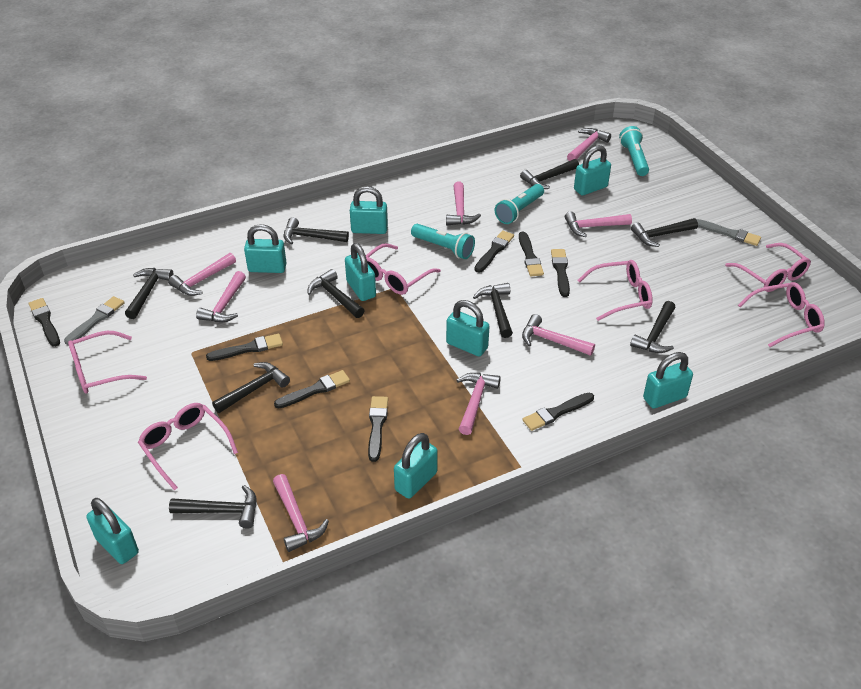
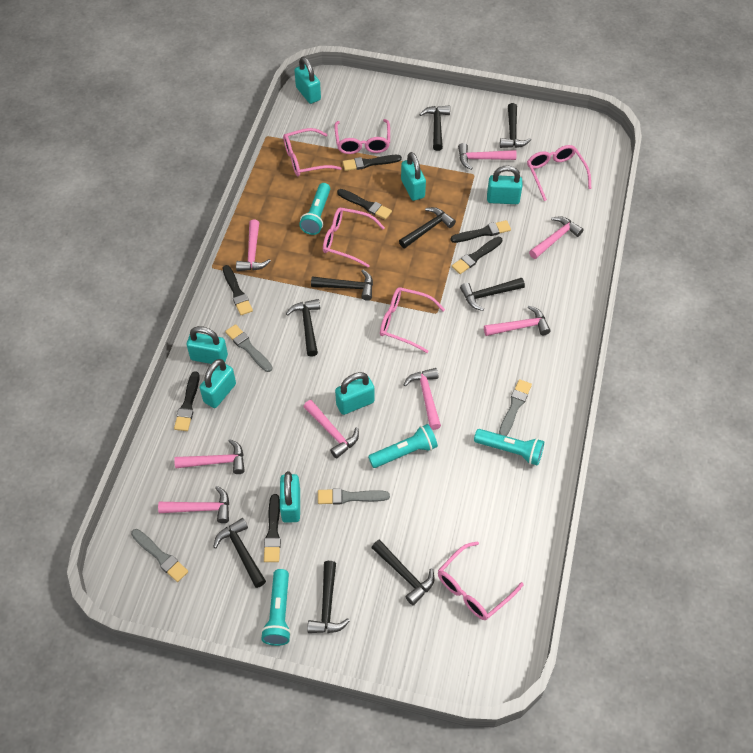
black brush: 8 -> 7
grey brush: 2 -> 4
turquoise flashlight: 3 -> 4
turquoise padlock: 8 -> 7

